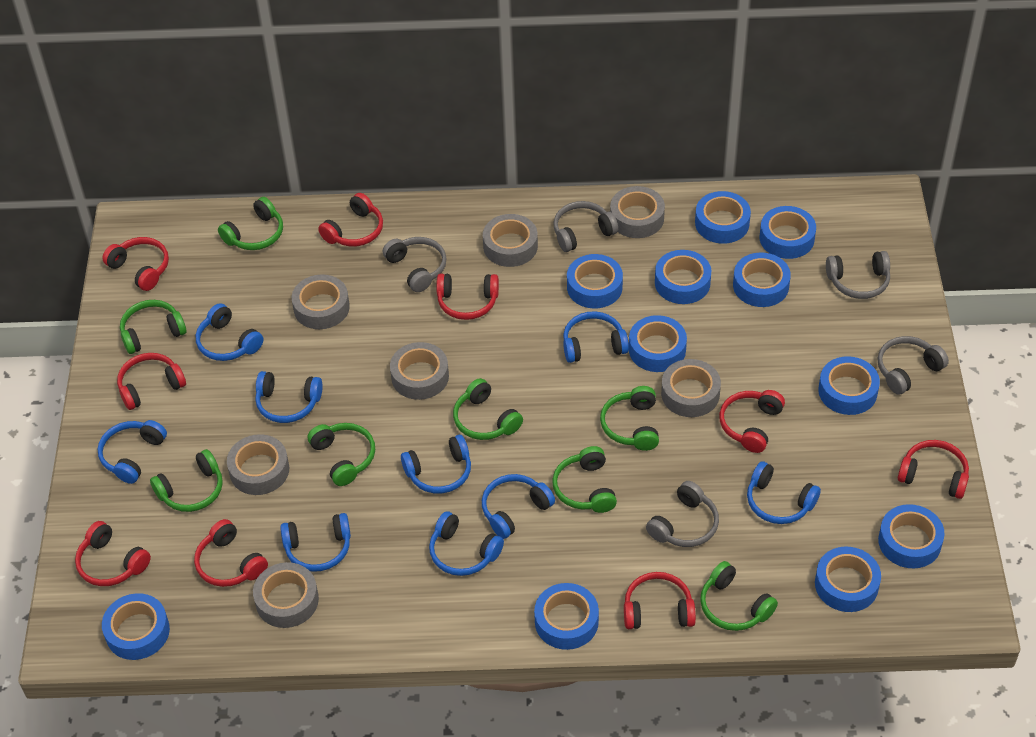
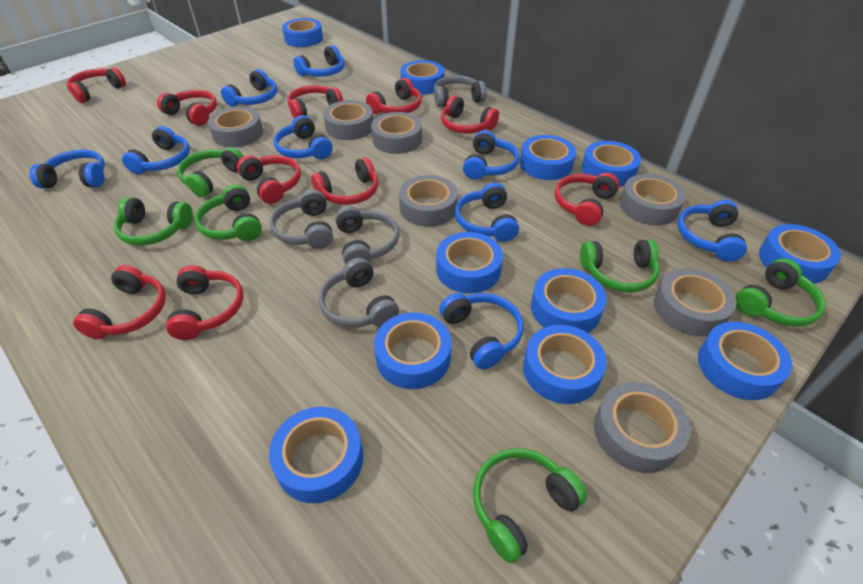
green headphones: 8 -> 6
grey headphones: 5 -> 4
red headphones: 9 -> 10

